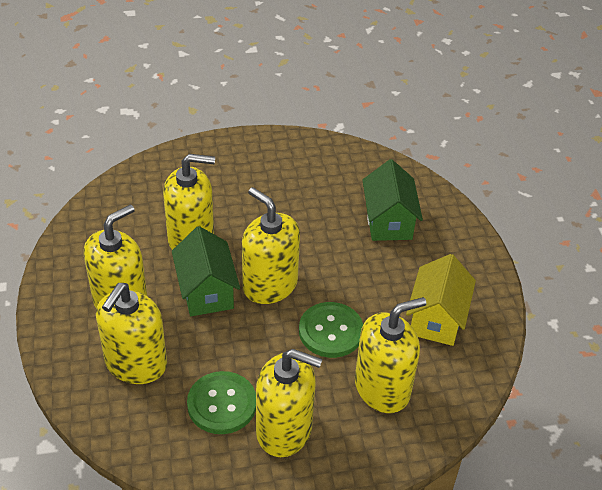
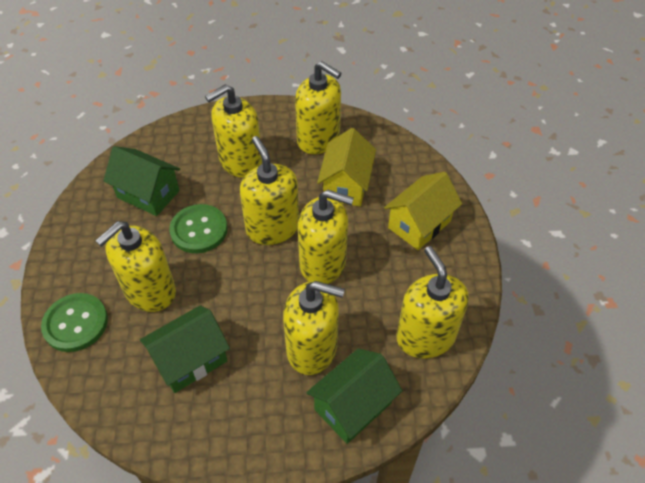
green house: 2 -> 3
yellow house: 1 -> 2
yellow soap dispenser: 6 -> 7

